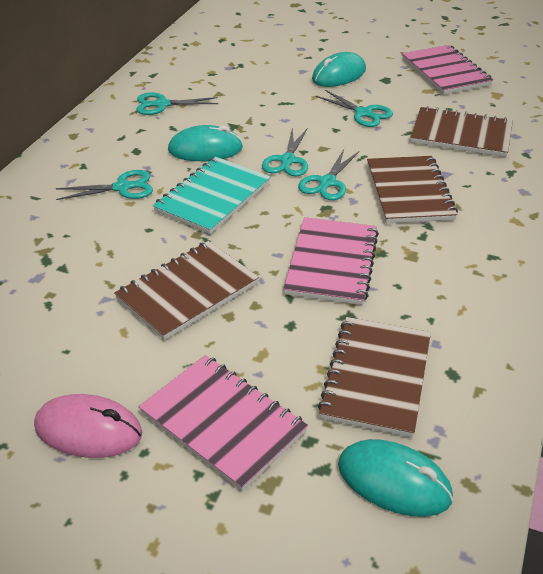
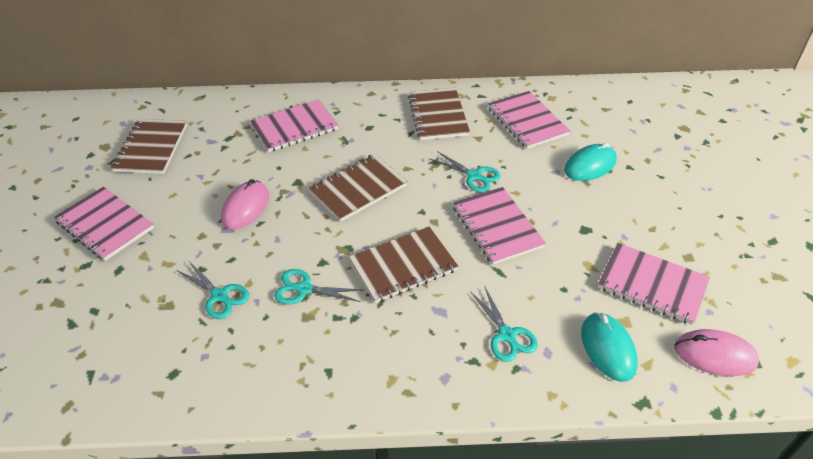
pink mouse: 1 -> 2
pink notebook: 3 -> 5
turquoise mouse: 3 -> 2
turquoise notebook: 1 -> 0
turquoise scissors: 5 -> 4

